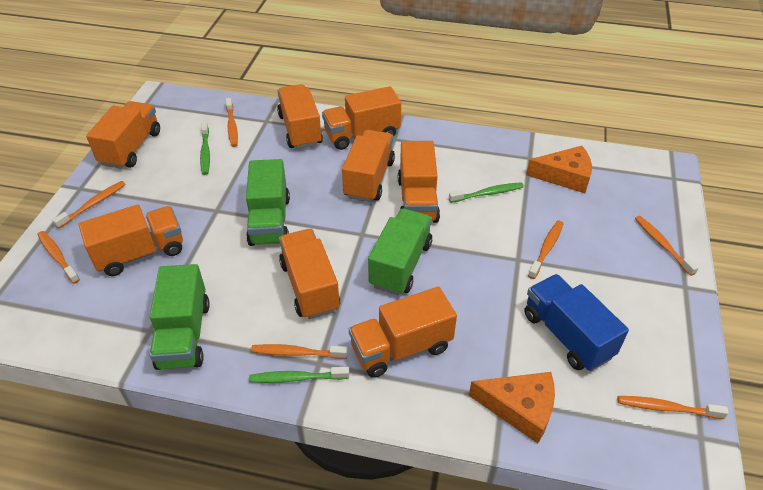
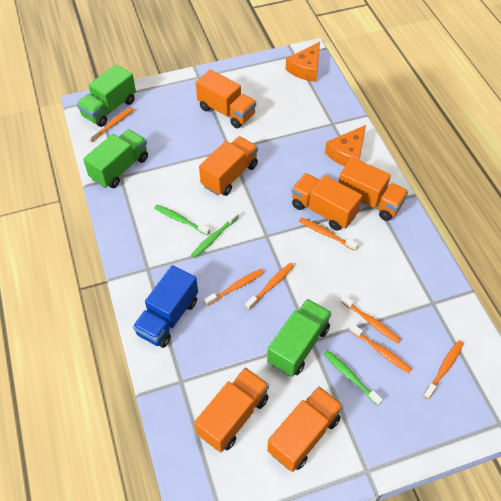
orange truck: 8 -> 6

